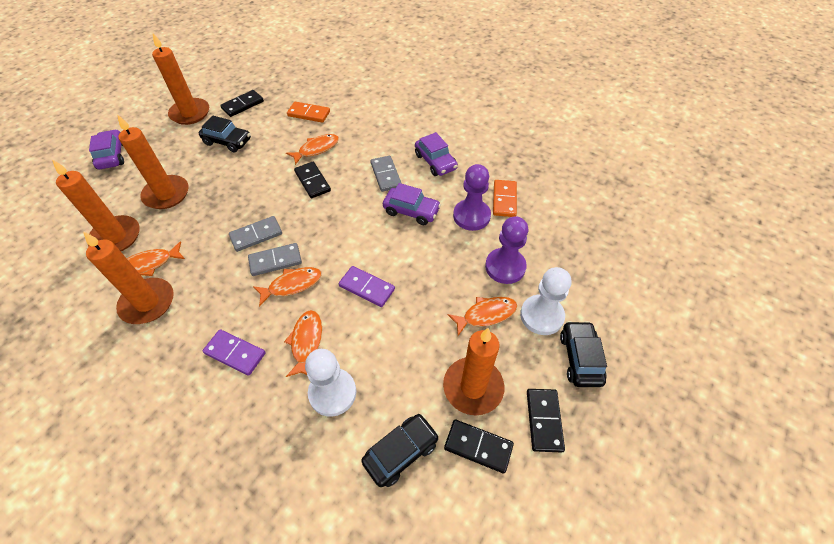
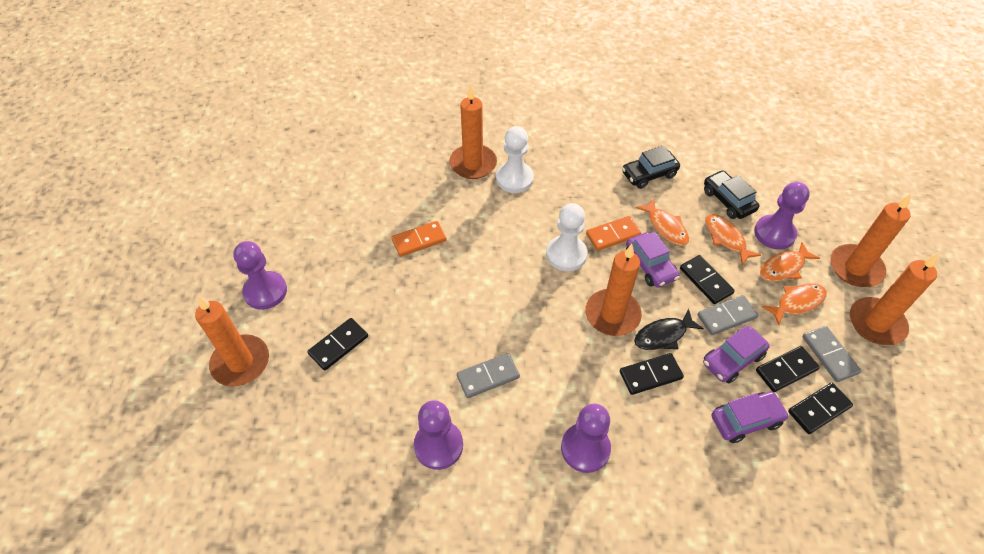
black car: 3 -> 2
black domino: 4 -> 5
black fish: 0 -> 1
orange fish: 5 -> 4
purple domino: 2 -> 0
purple pawn: 2 -> 4

